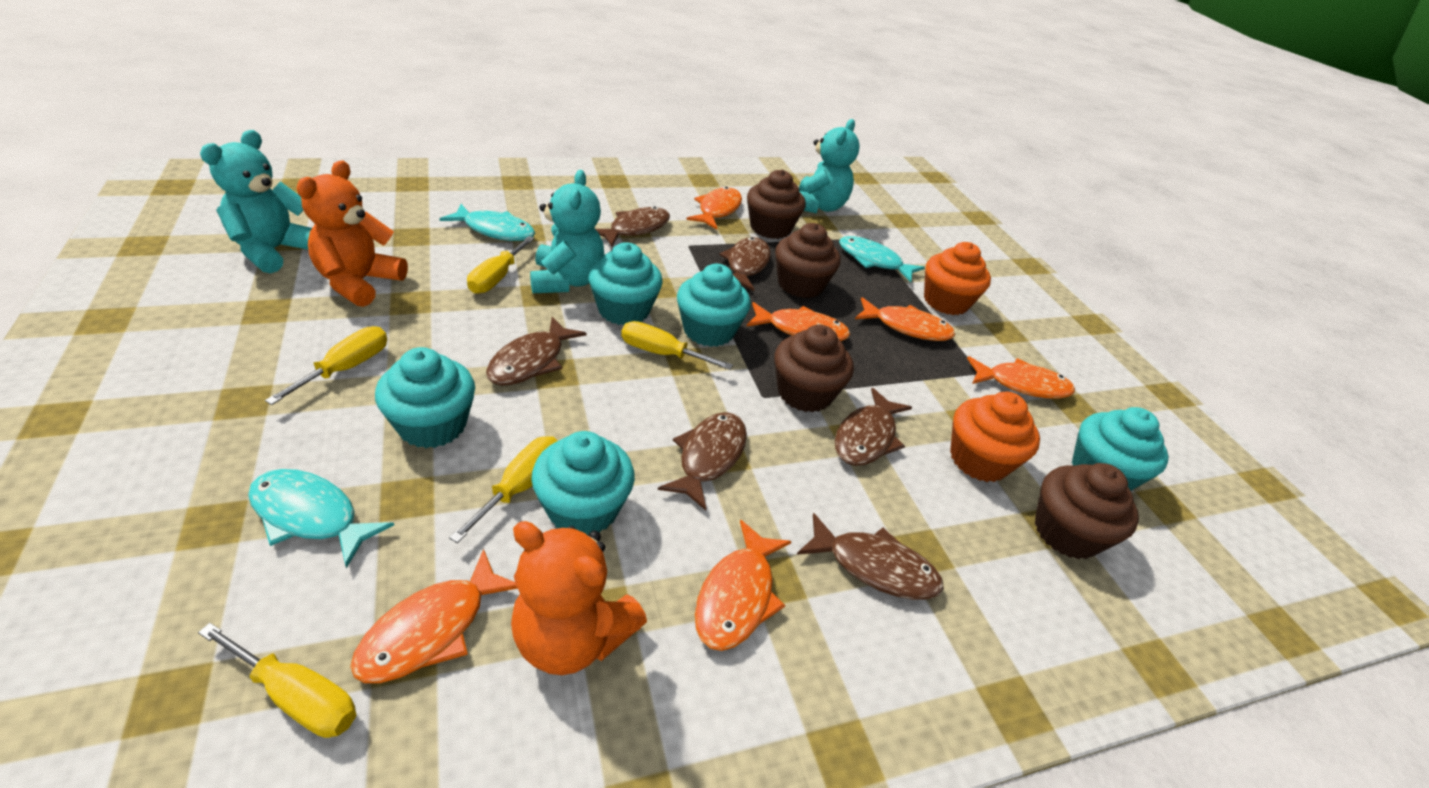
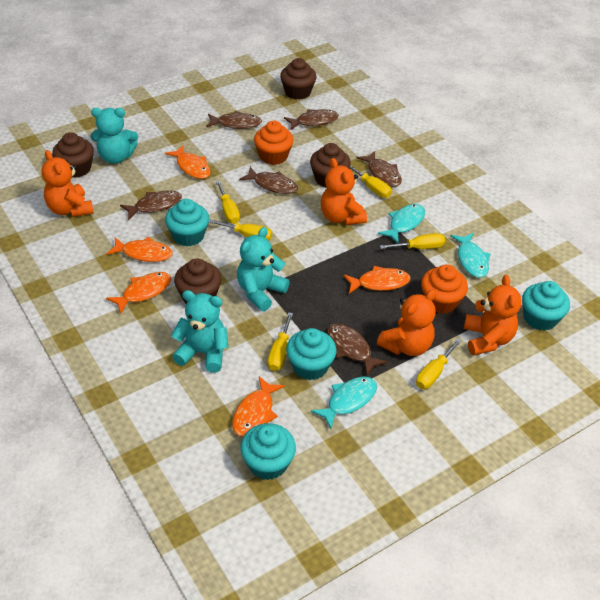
orange fish: 6 -> 5
orange teddy bear: 2 -> 4
turquoise cupcake: 5 -> 4
yellow screwdriver: 5 -> 6

